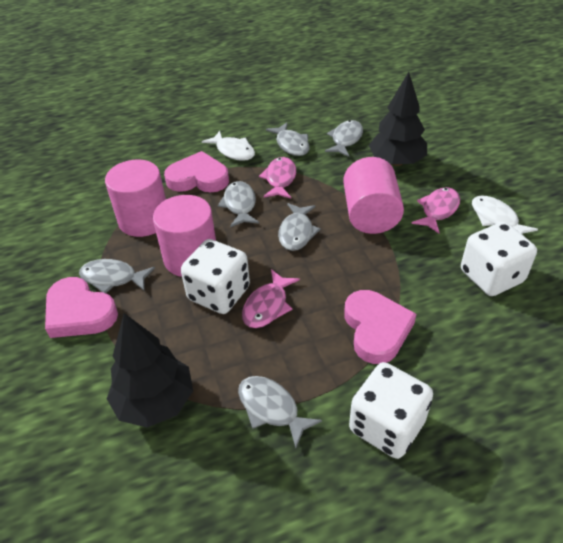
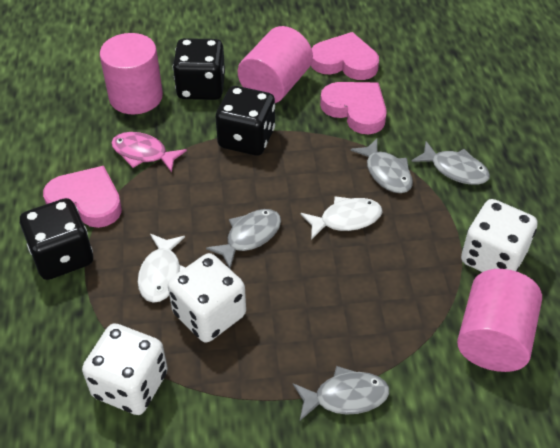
black dice: 0 -> 3
black tree: 2 -> 0
grey fish: 6 -> 4
pink fish: 3 -> 1

